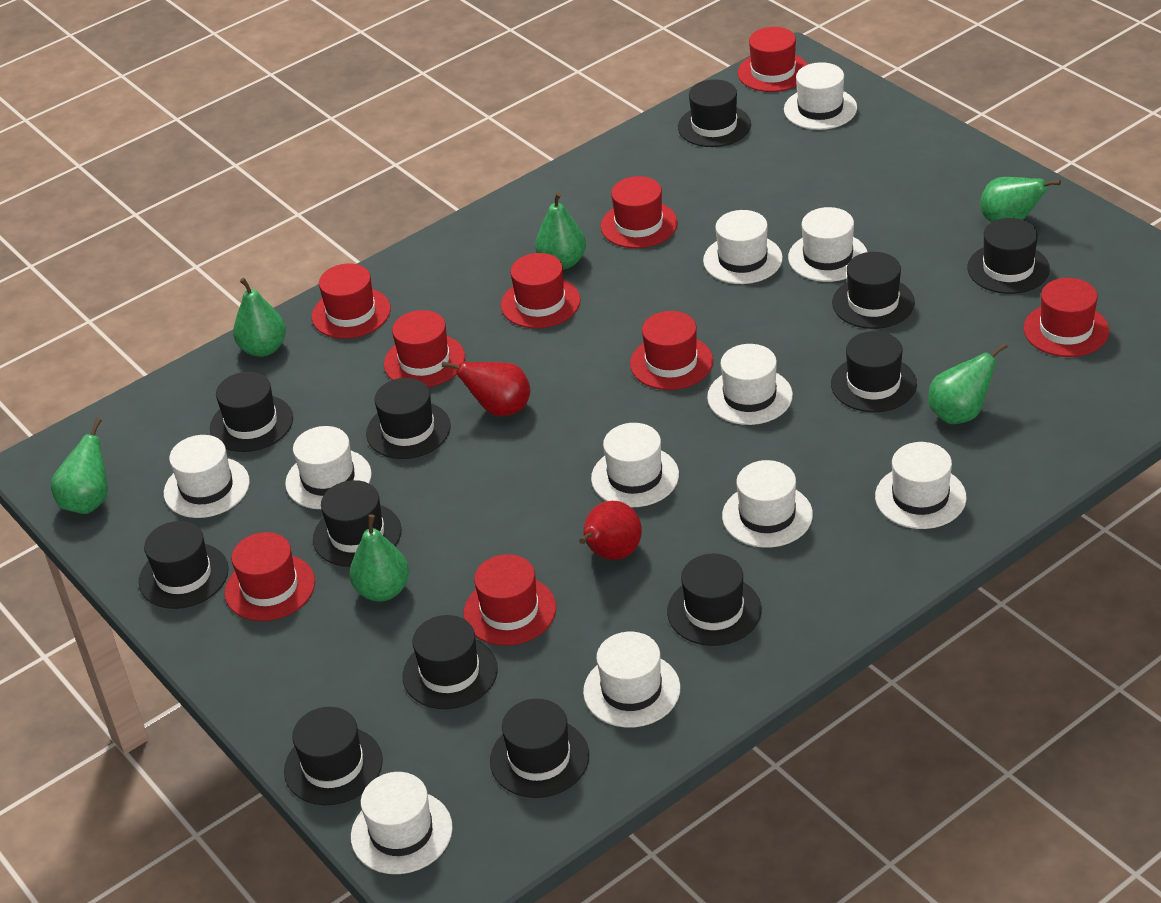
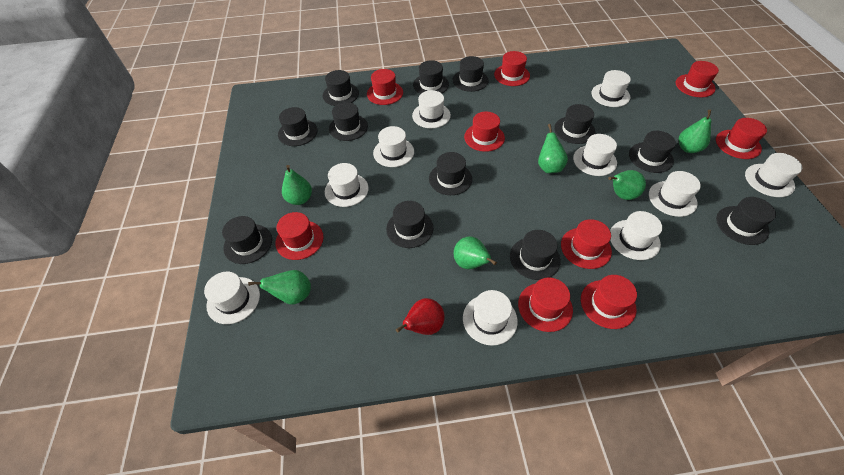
red pear: 2 -> 1
white hat: 11 -> 10

